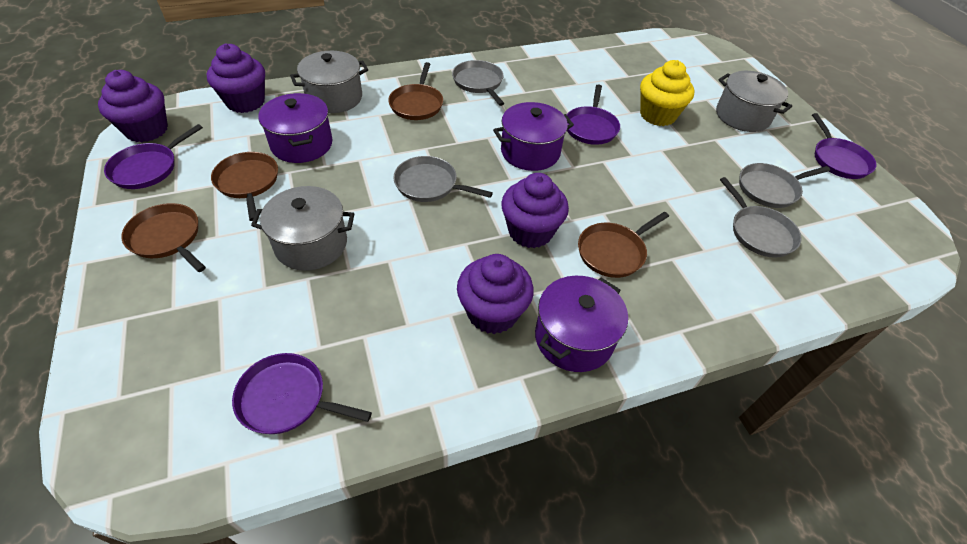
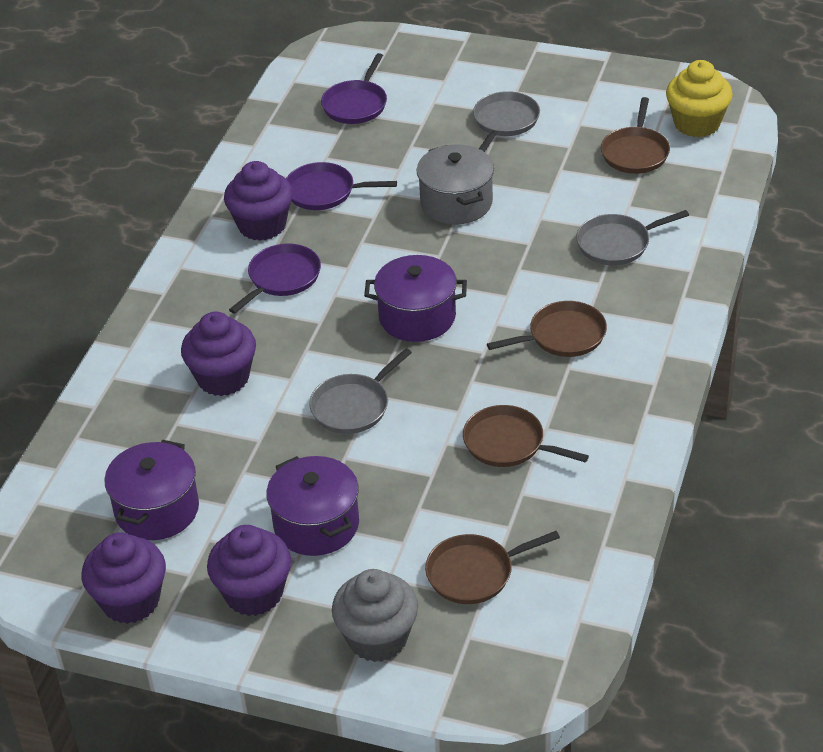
grey cupcake: 0 -> 1
grey pan: 4 -> 3
grey pot: 3 -> 1
purple pan: 4 -> 3

